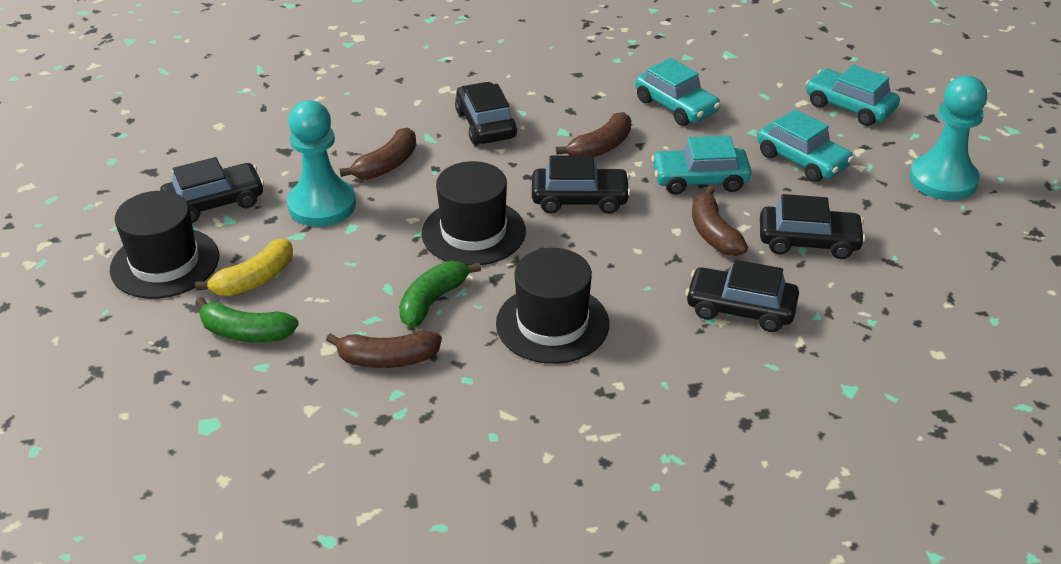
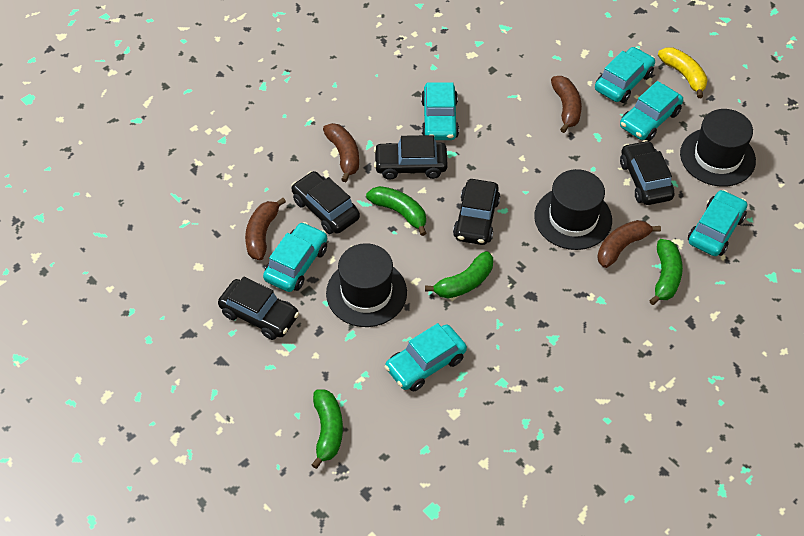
green banana: 2 -> 4
turquoise car: 4 -> 6
turquoise pawn: 2 -> 0

